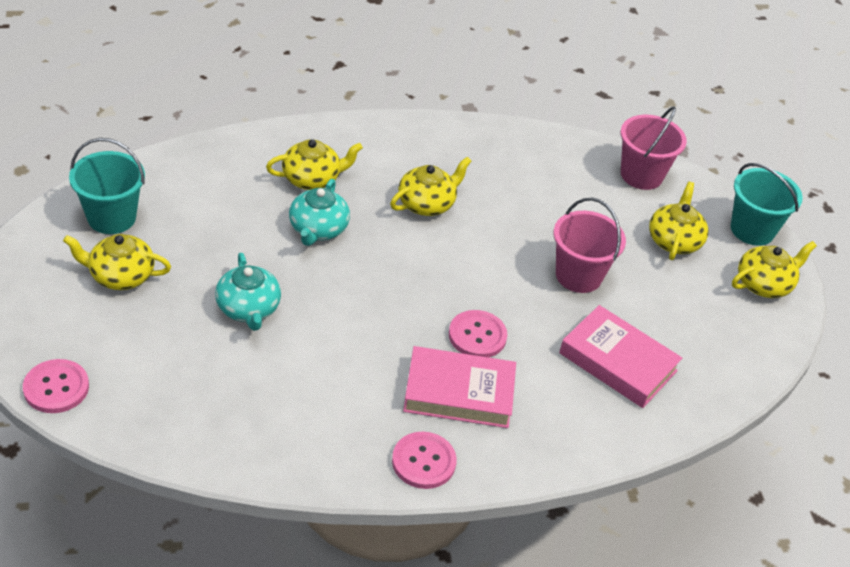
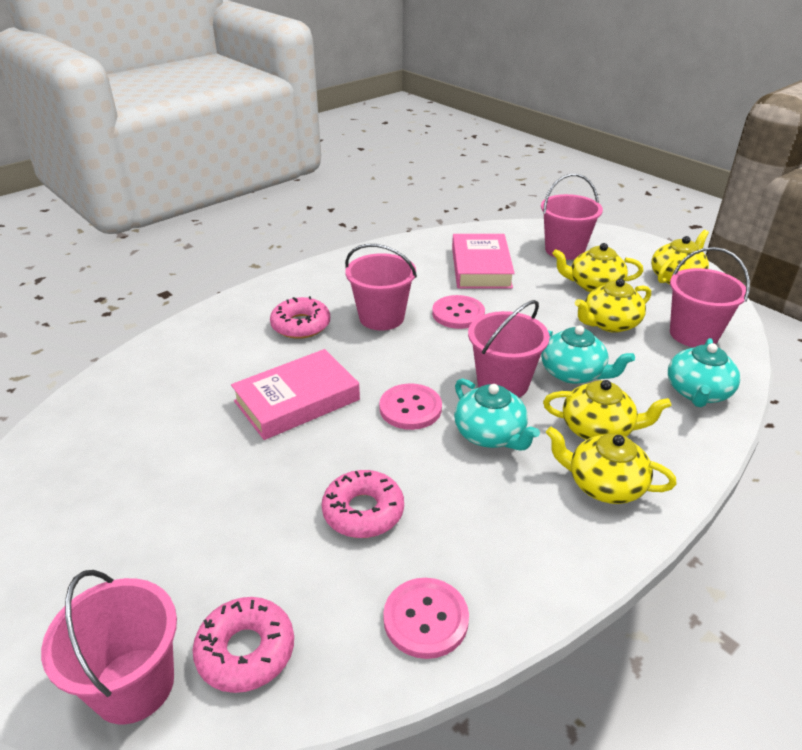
pink bucket: 2 -> 5
pink donut: 0 -> 3
turquoise bucket: 2 -> 0
turquoise teapot: 2 -> 3

